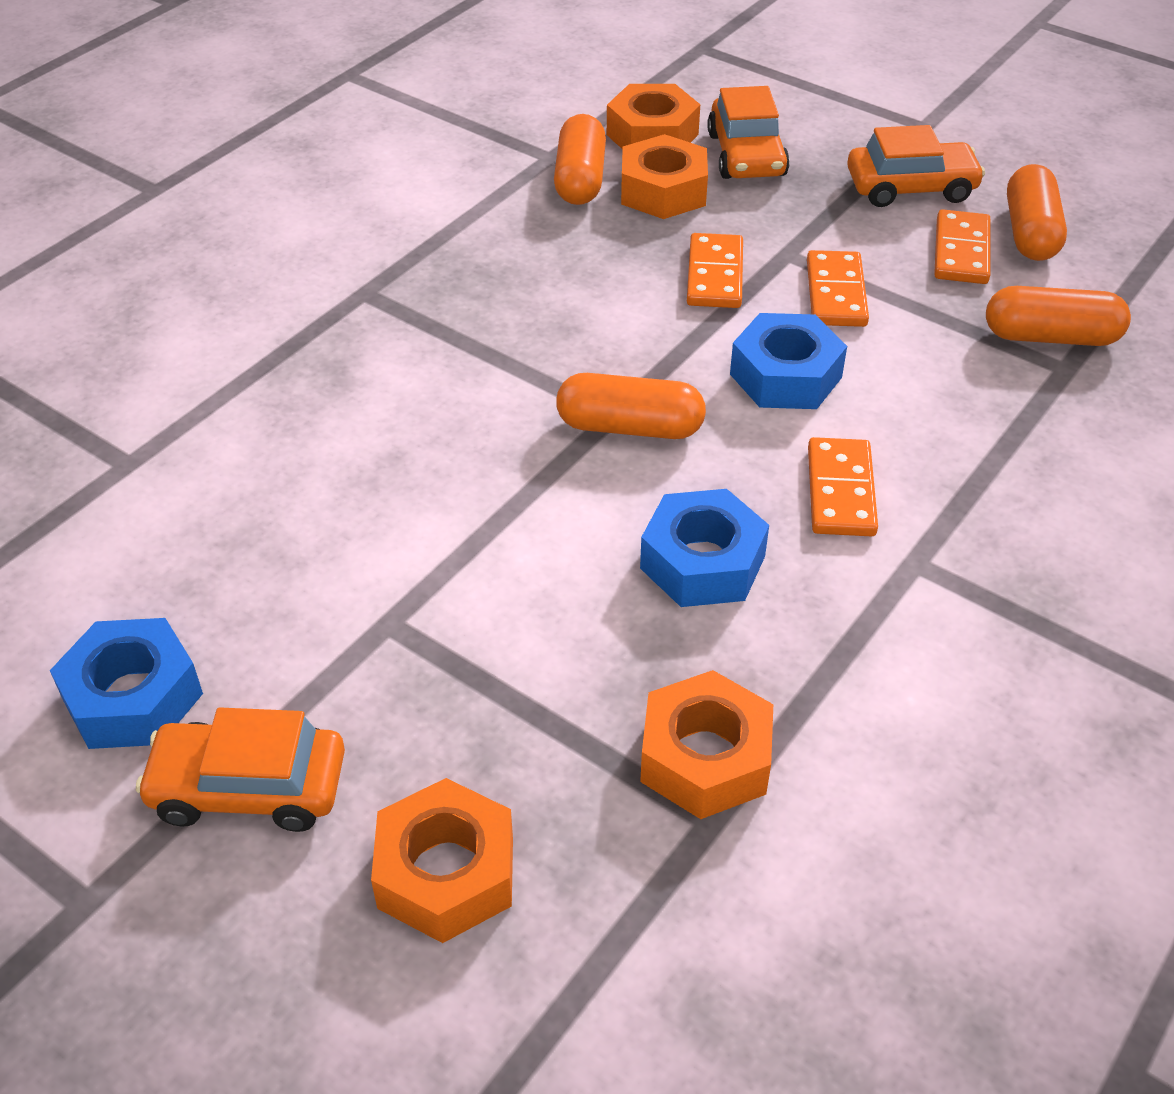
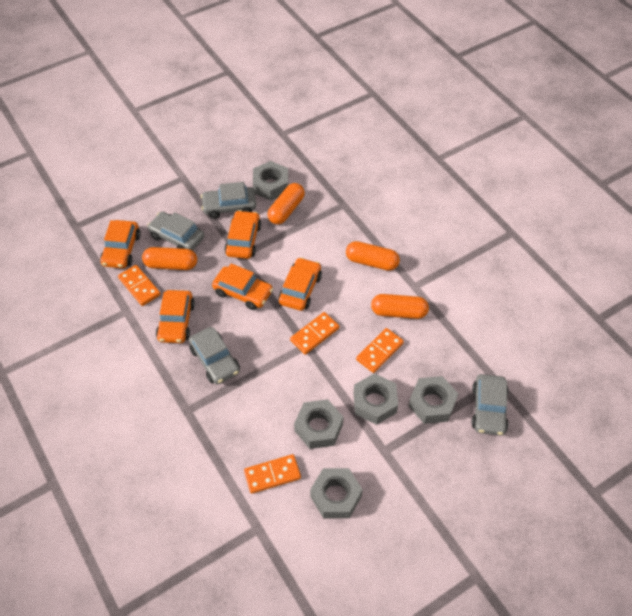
blue nut: 3 -> 0
grey car: 0 -> 4
grey nut: 0 -> 5
orange car: 3 -> 5
orange nut: 4 -> 0

